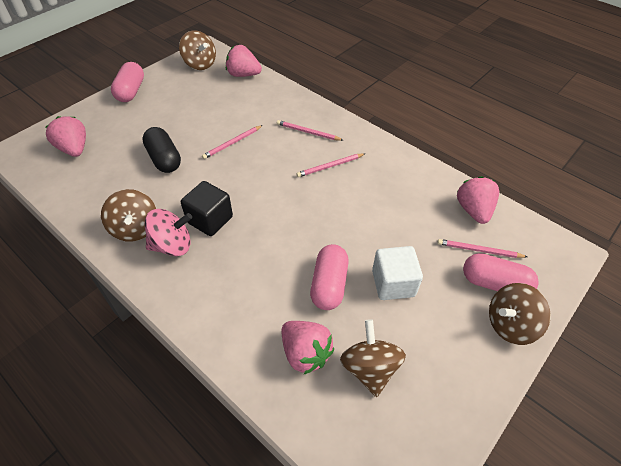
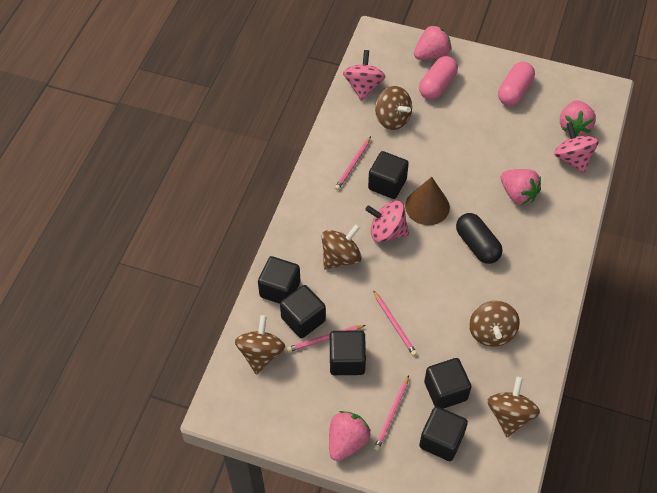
black cube: 1 -> 6
brown cone: 0 -> 1
brown spinning top: 4 -> 5
pink capsule: 3 -> 2
pink spinning top: 1 -> 3
white cube: 1 -> 0

